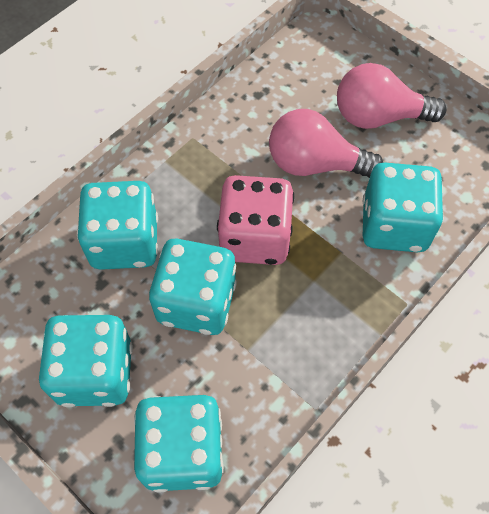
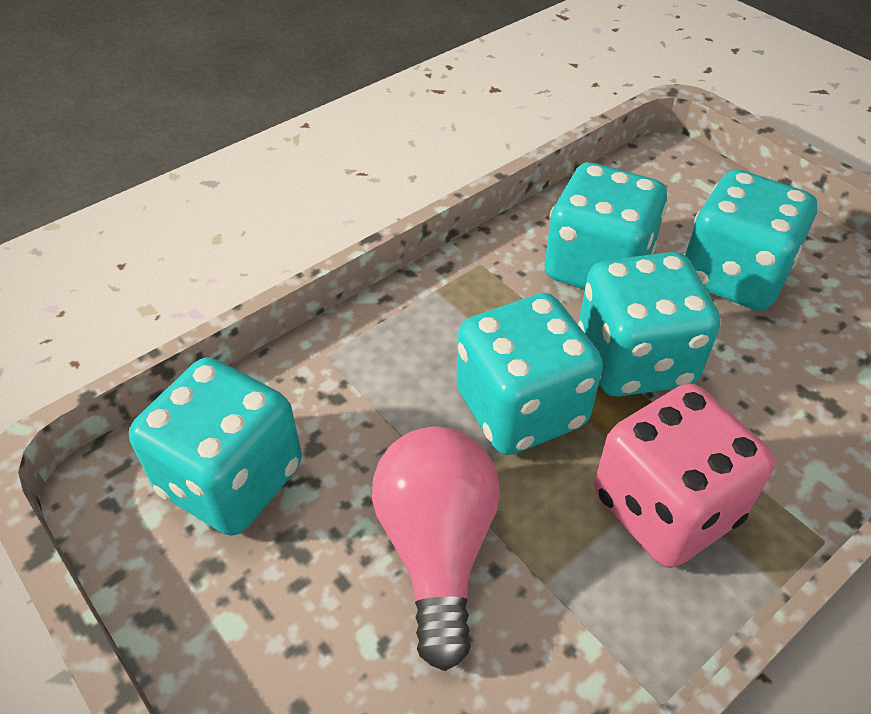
pink light bulb: 2 -> 1

